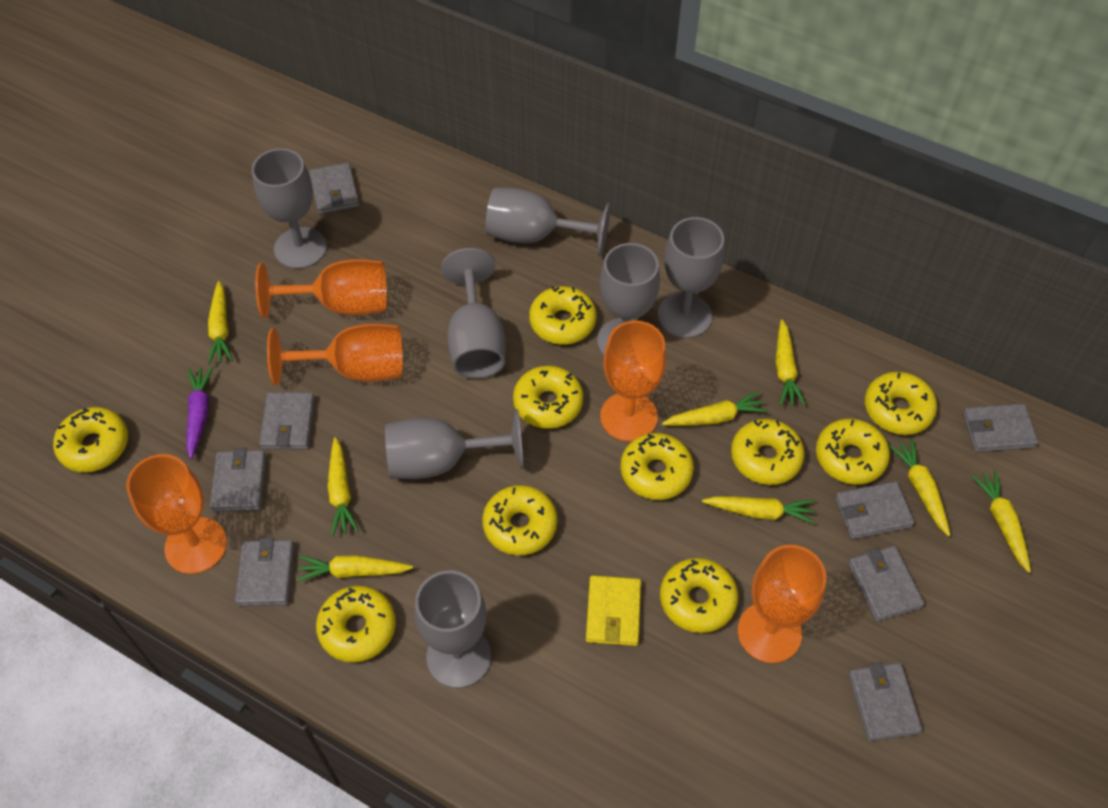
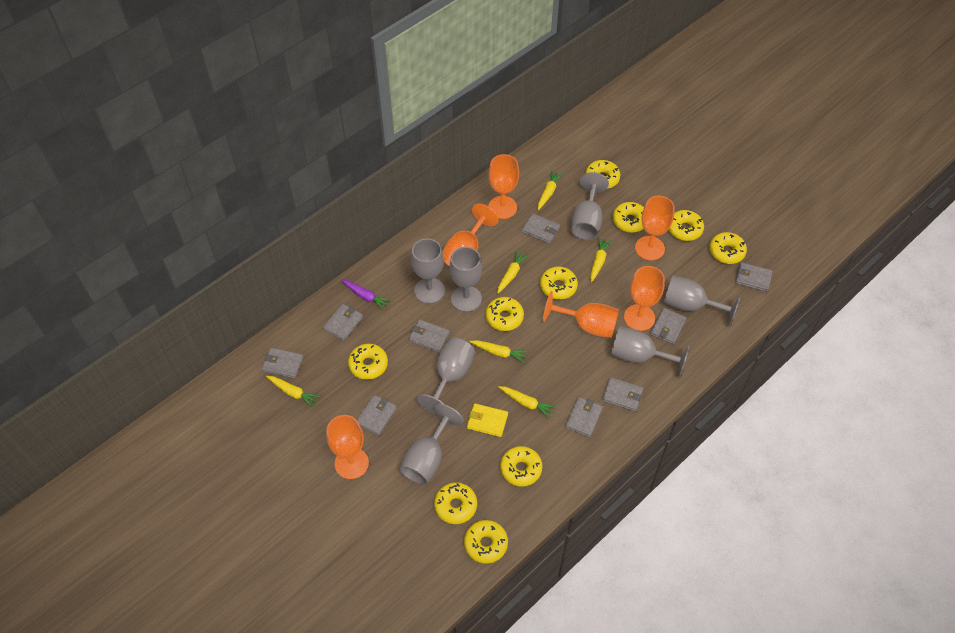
grey wallet: 8 -> 9
orange goblet: 5 -> 6
yellow carrot: 8 -> 6

